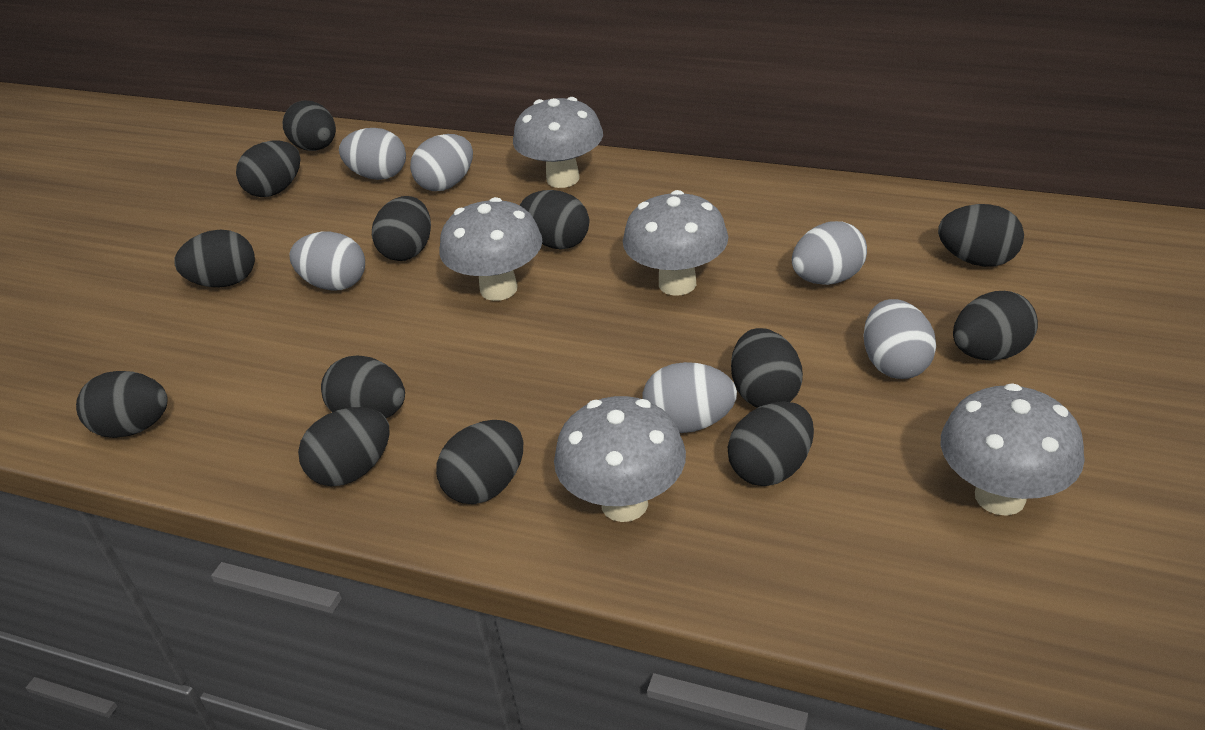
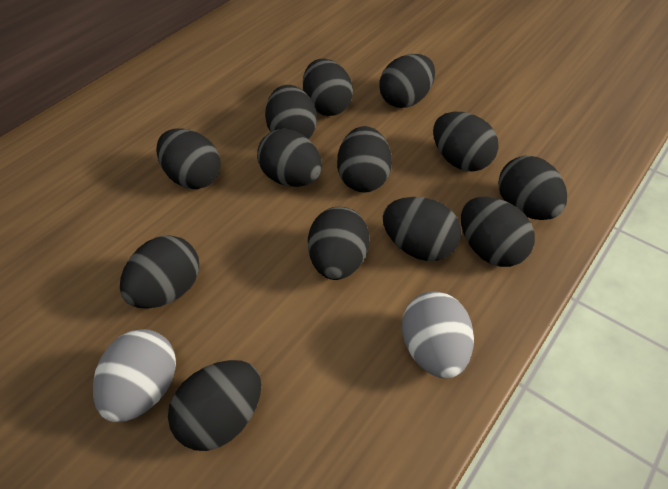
grey egg: 6 -> 2
grey mushroom: 5 -> 0

